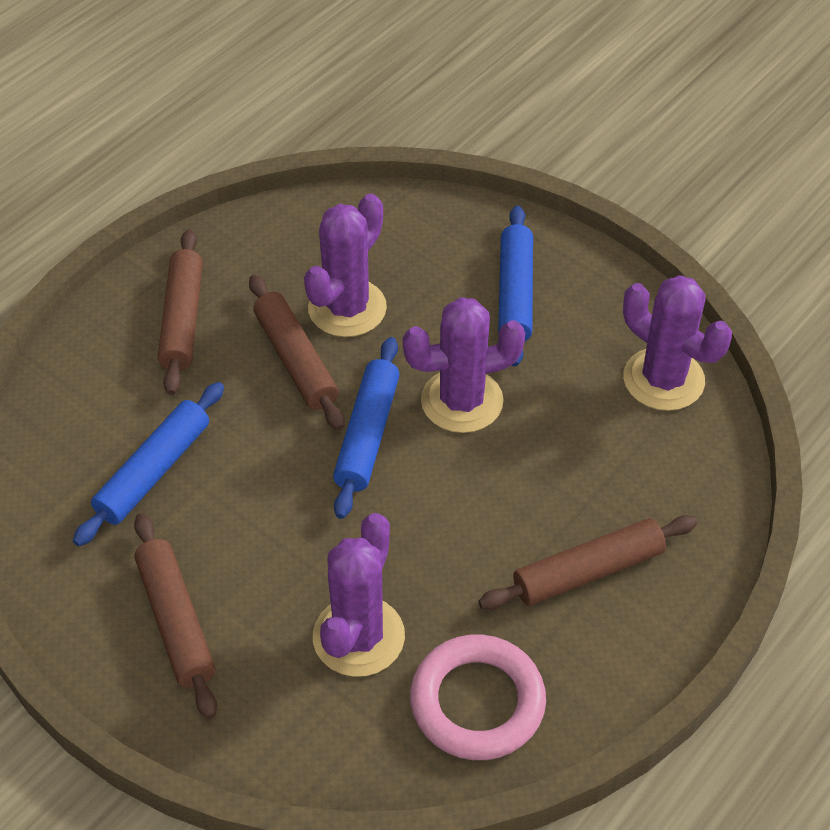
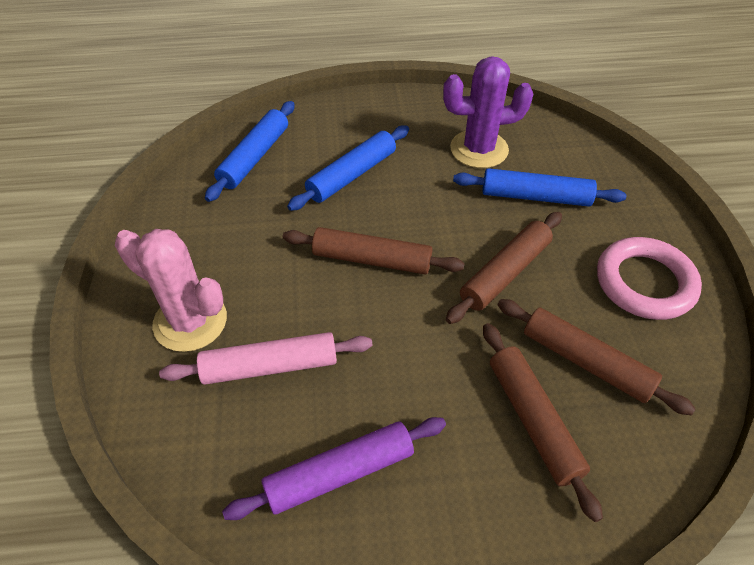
pink cactus: 0 -> 1
pink rolling pin: 0 -> 1
purple cactus: 4 -> 1
purple rolling pin: 0 -> 1

